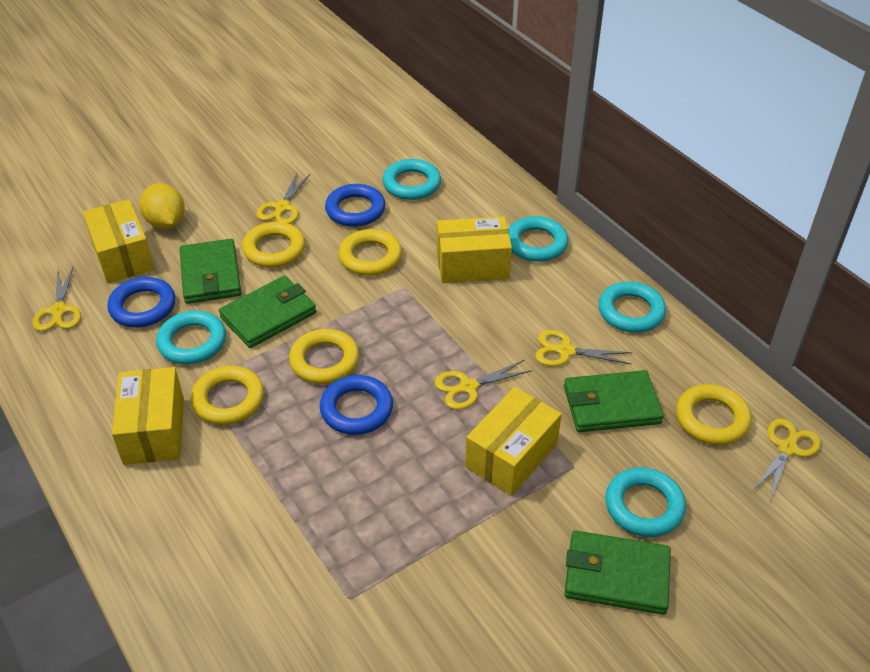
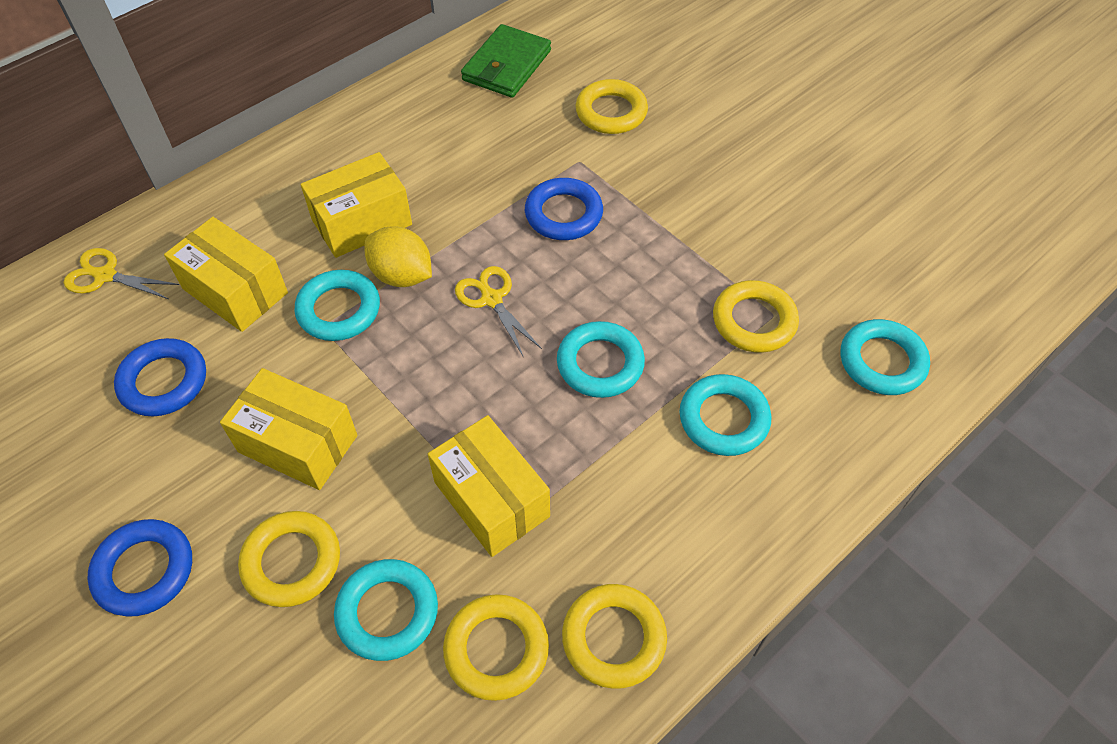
green wallet: 4 -> 1
yellow scissors: 5 -> 2

